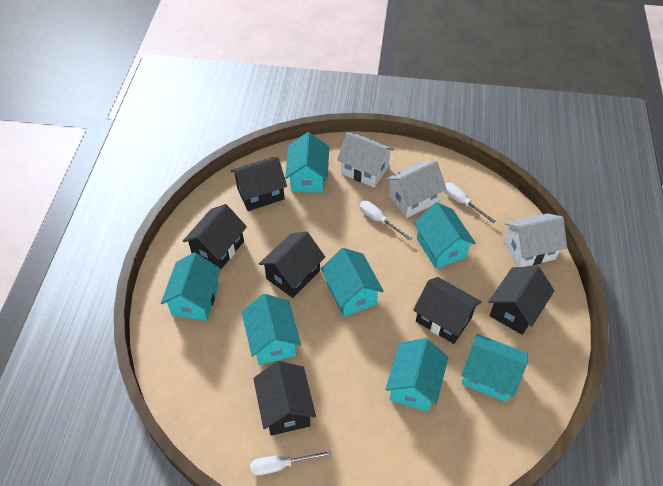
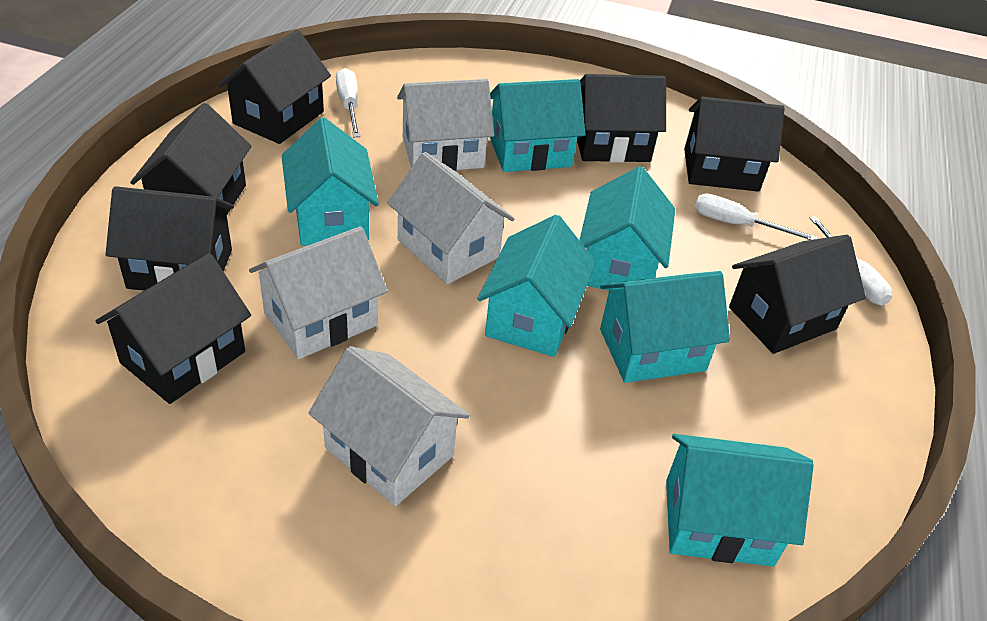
black house: 6 -> 7
turquoise house: 7 -> 6
white house: 3 -> 4

